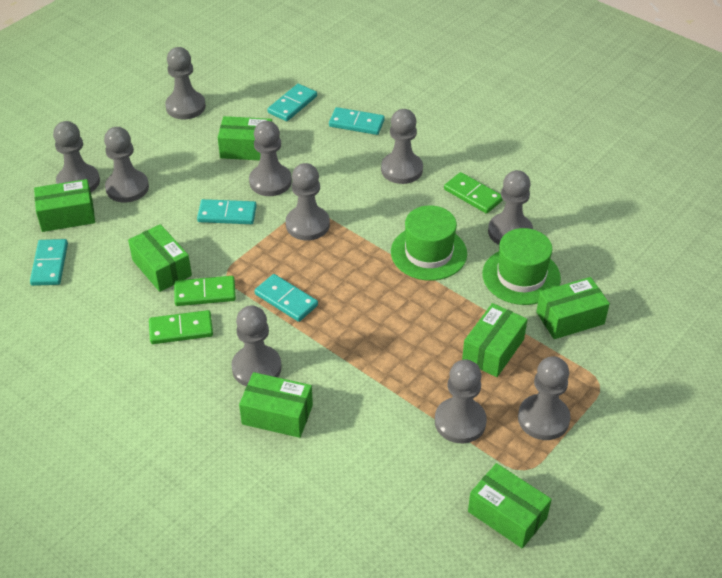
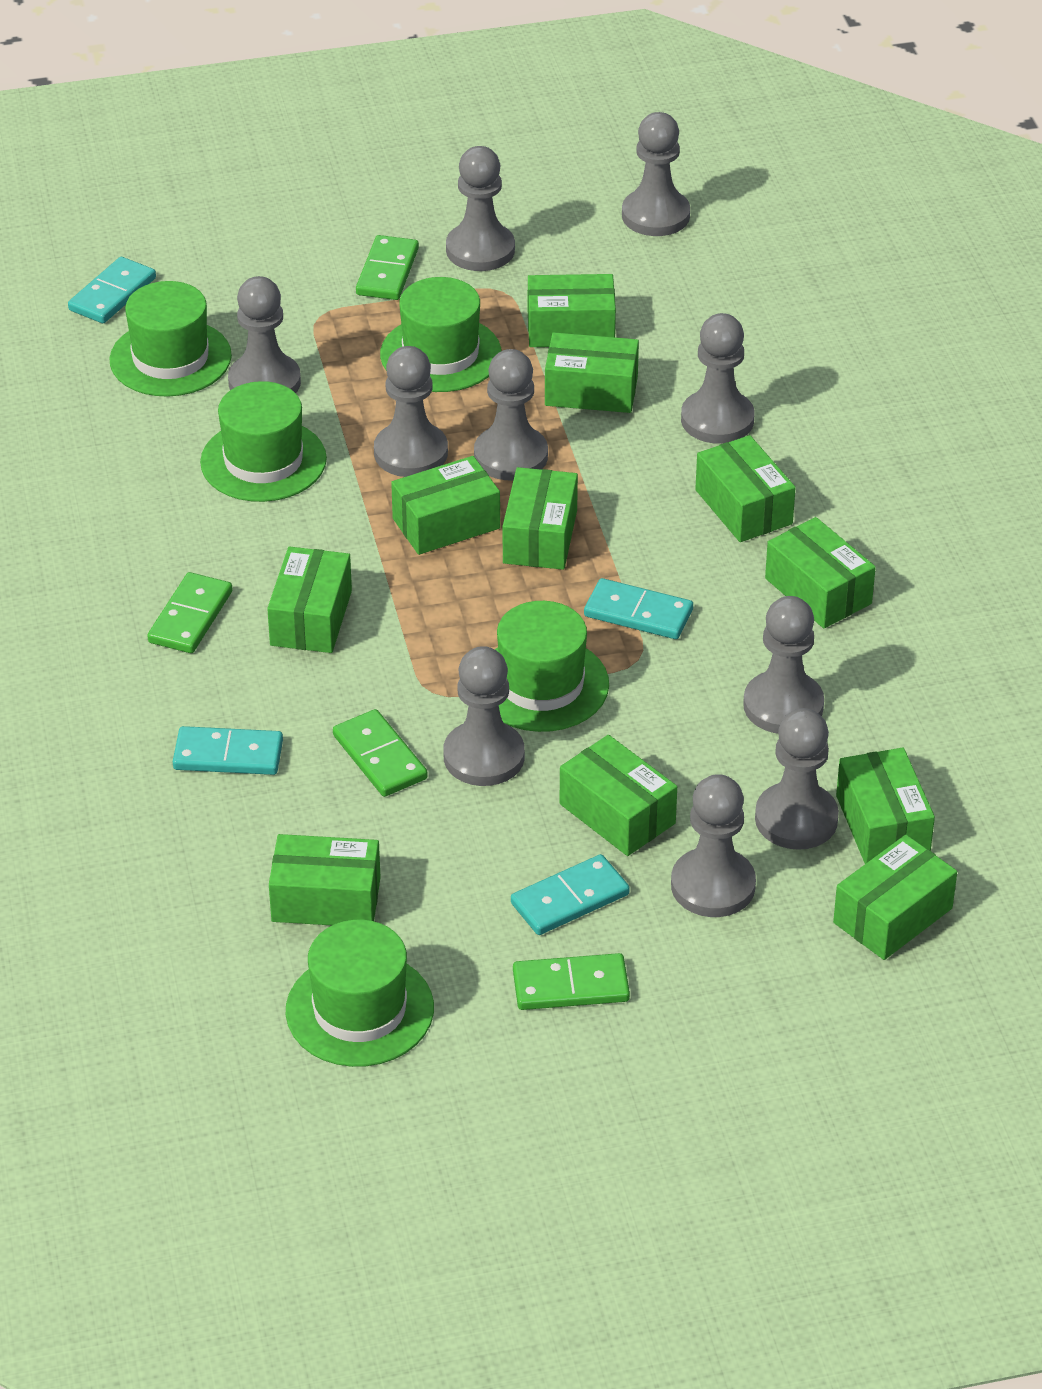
green box: 7 -> 11
green domino: 3 -> 4
green hat: 2 -> 5
turquoise domino: 5 -> 4

